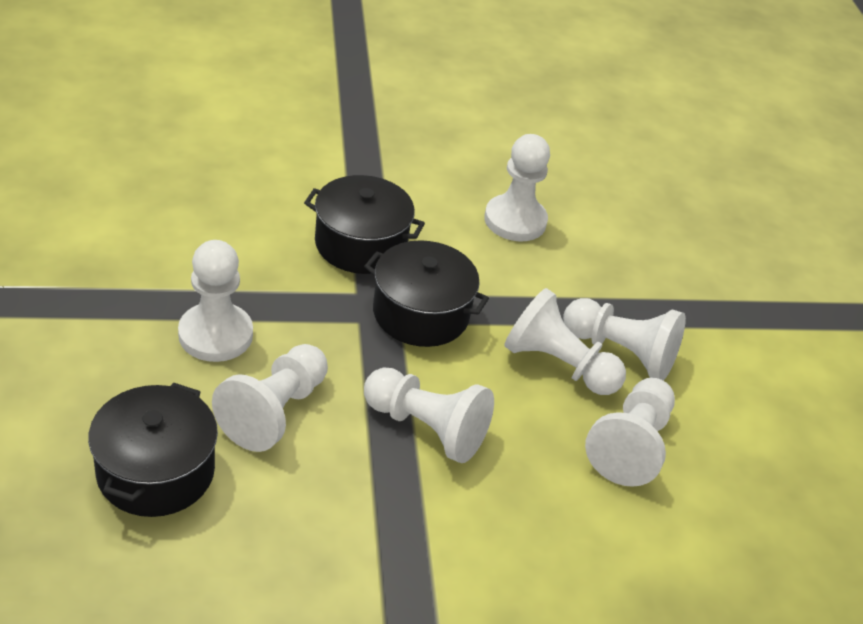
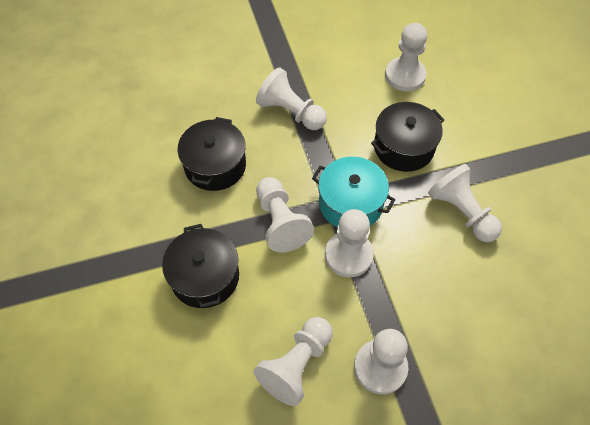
turquoise pot: 0 -> 1

